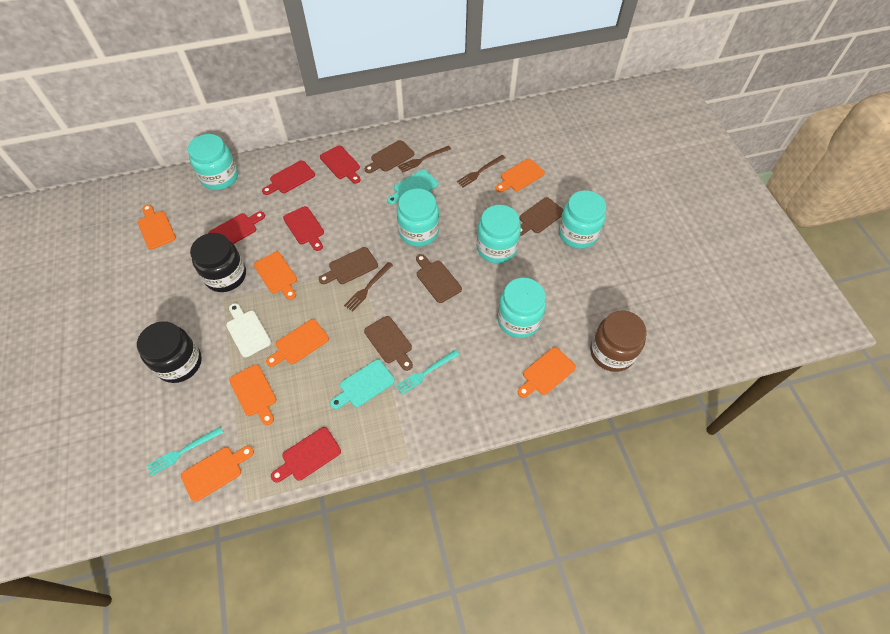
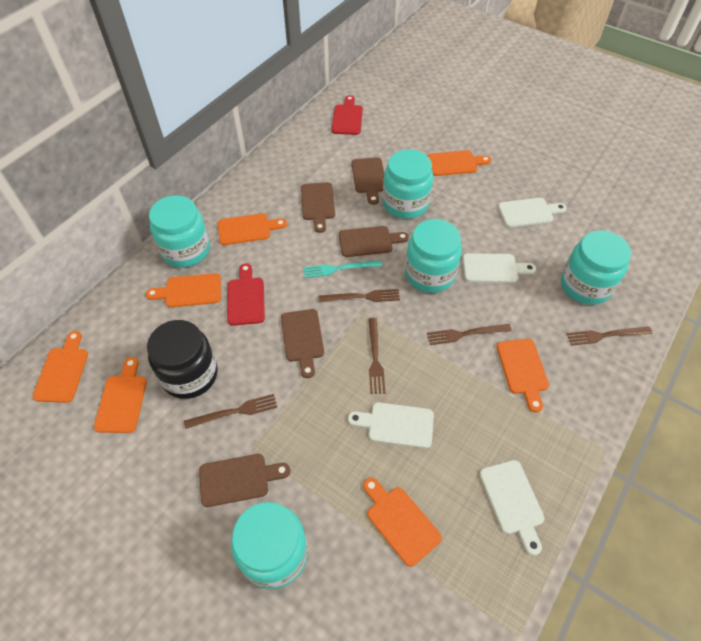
black jar: 2 -> 1
brown fork: 3 -> 5
brown jar: 1 -> 0
red cutting board: 5 -> 2
turquoise cutting board: 2 -> 0
turquoise fork: 2 -> 1
white cutting board: 1 -> 4

